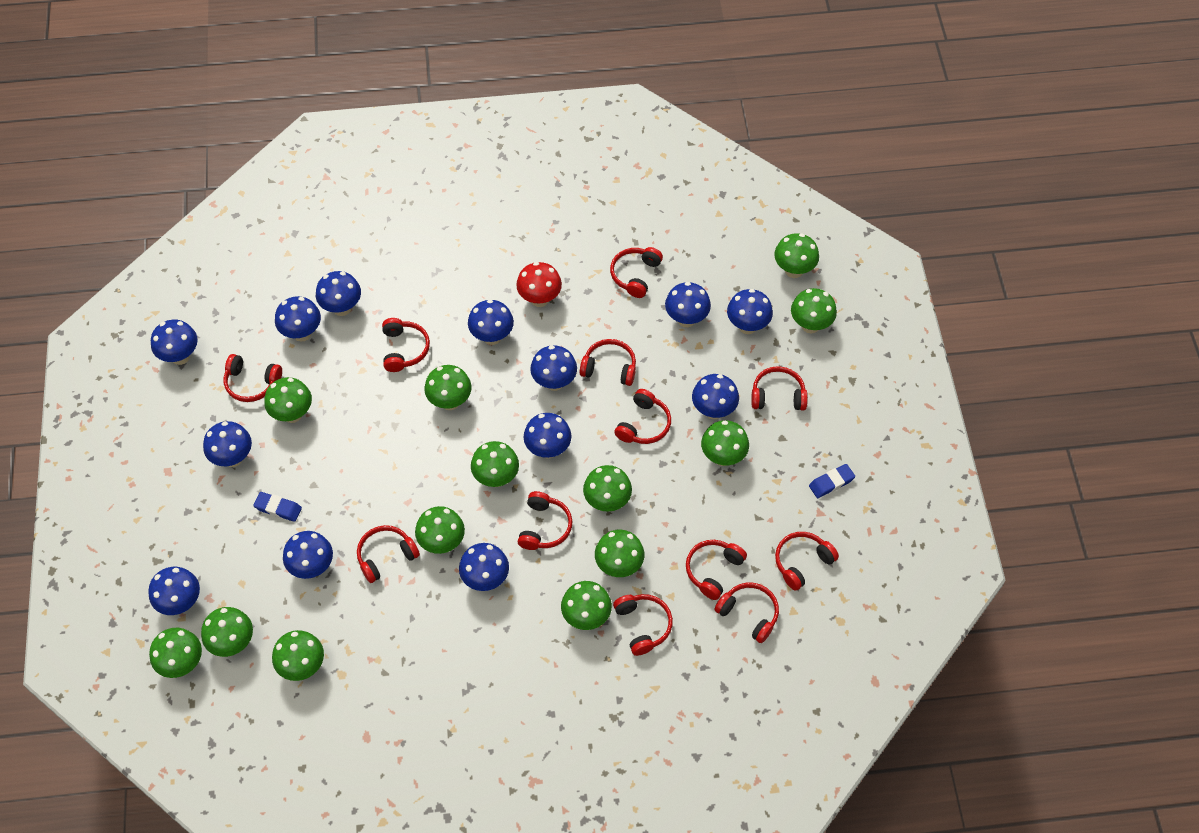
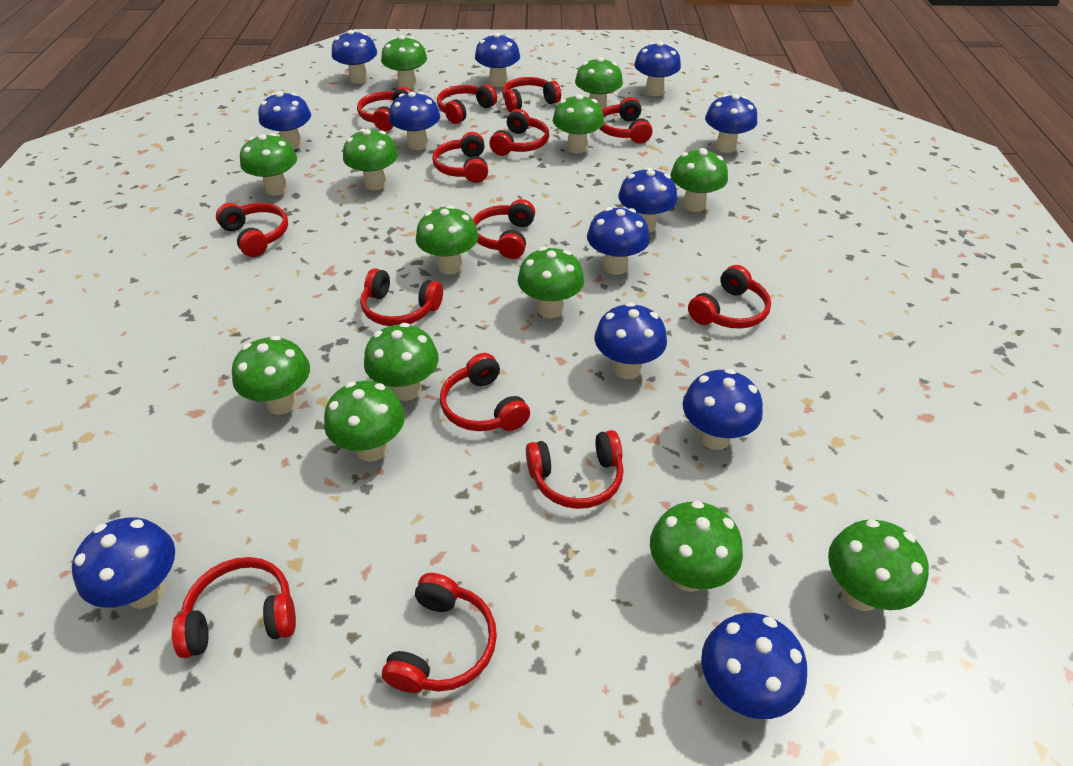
blue eraser: 2 -> 0
blue mushroom: 13 -> 12
red headphones: 12 -> 14
red mushroom: 1 -> 0

